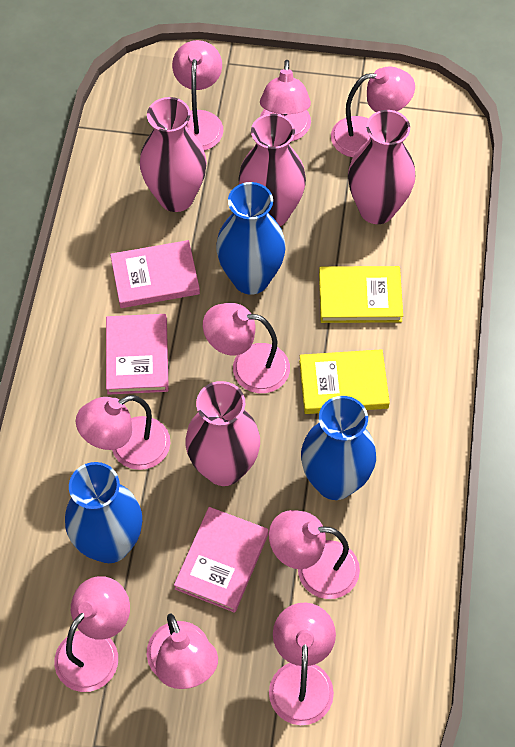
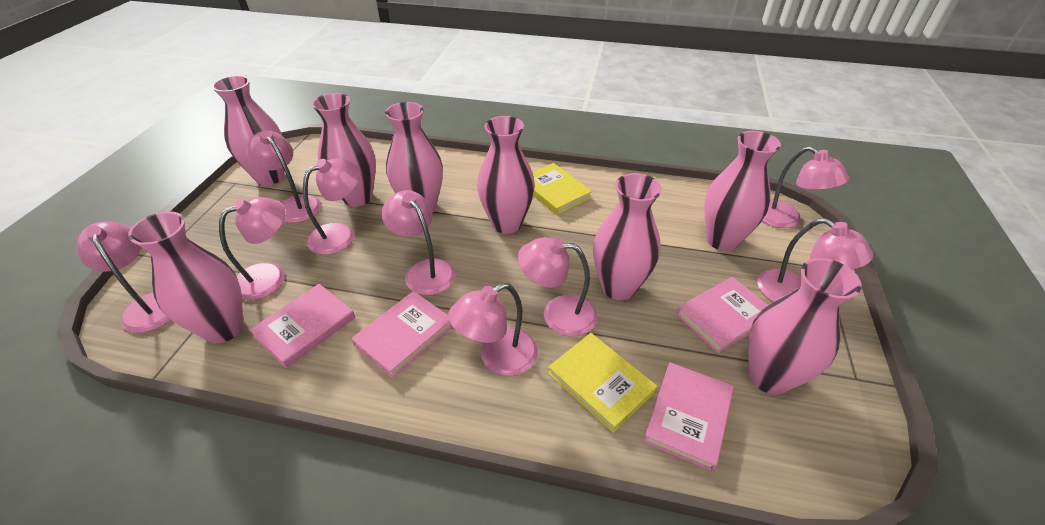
blue vase: 3 -> 0
pink book: 3 -> 4
pink vase: 4 -> 8

